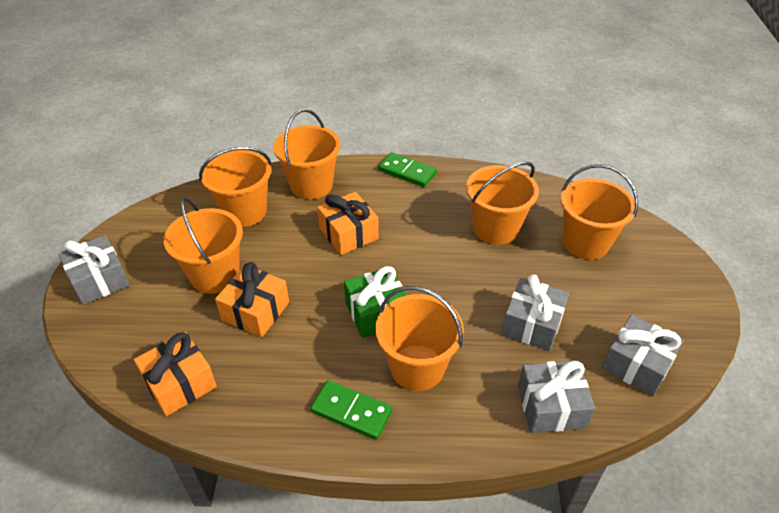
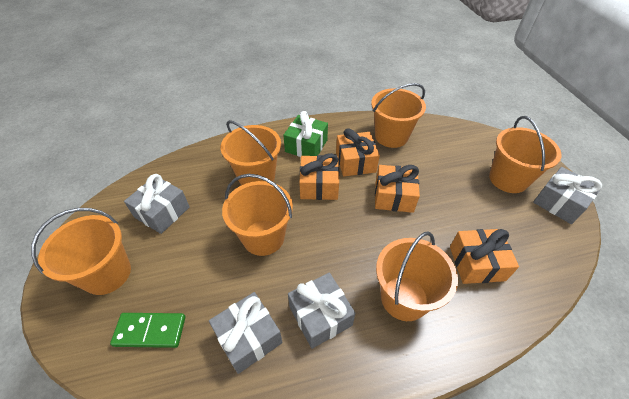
green domino: 2 -> 1
orange gift: 3 -> 4

